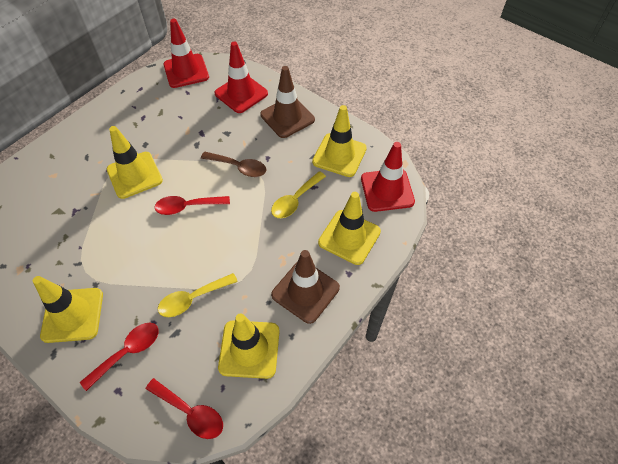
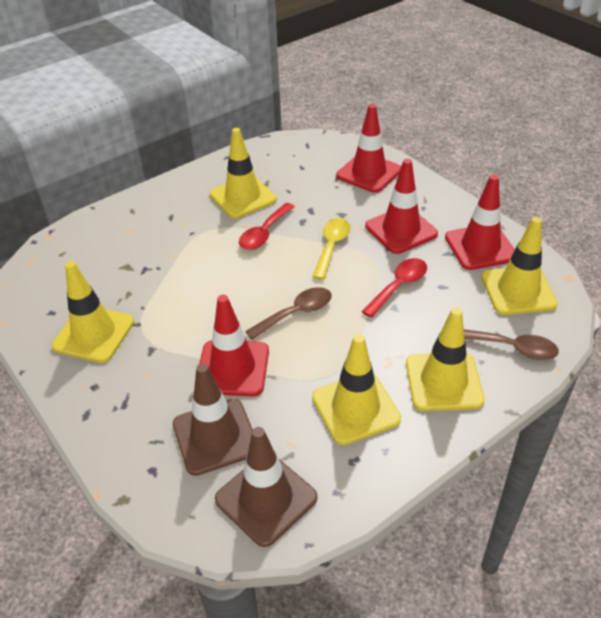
brown spoon: 1 -> 2
red spoon: 3 -> 2
red traffic cone: 3 -> 4
yellow spoon: 2 -> 1

